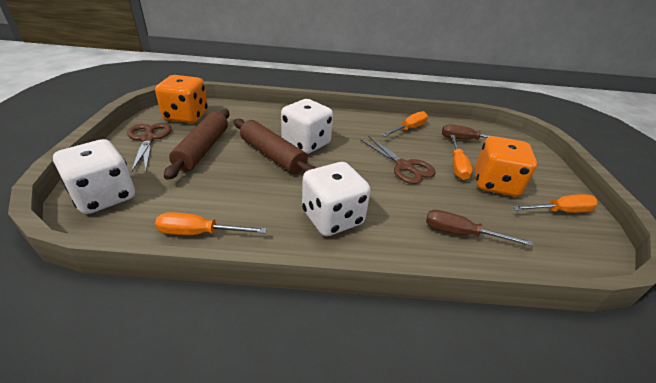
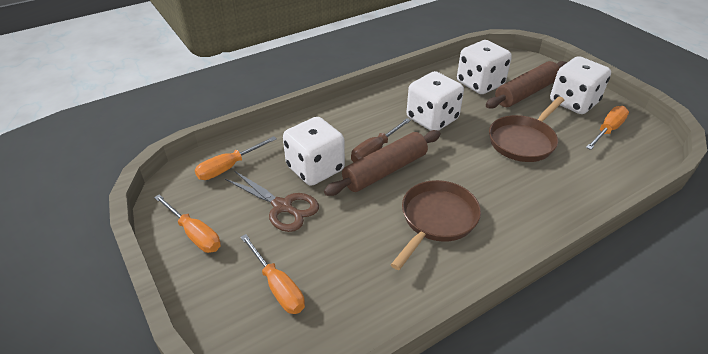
brown pan: 0 -> 2
brown scissors: 2 -> 1
brown screwdriver: 2 -> 1
orange dice: 2 -> 0
white dice: 3 -> 4

